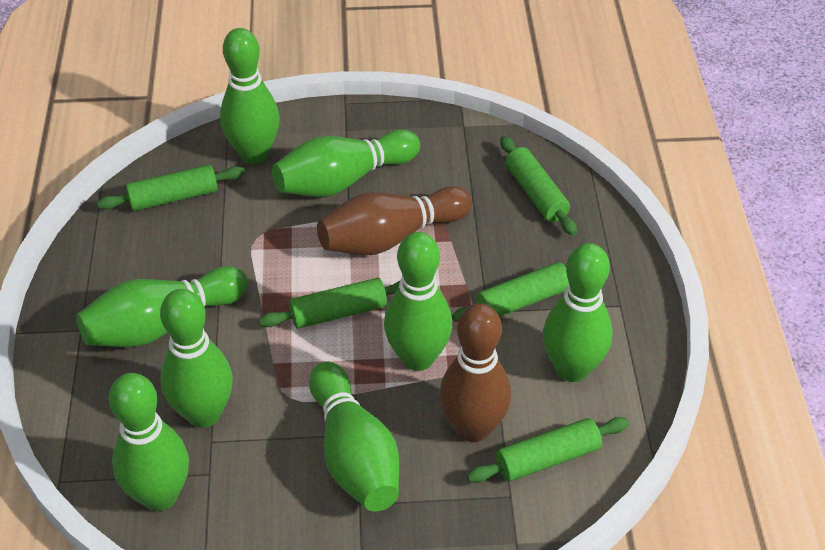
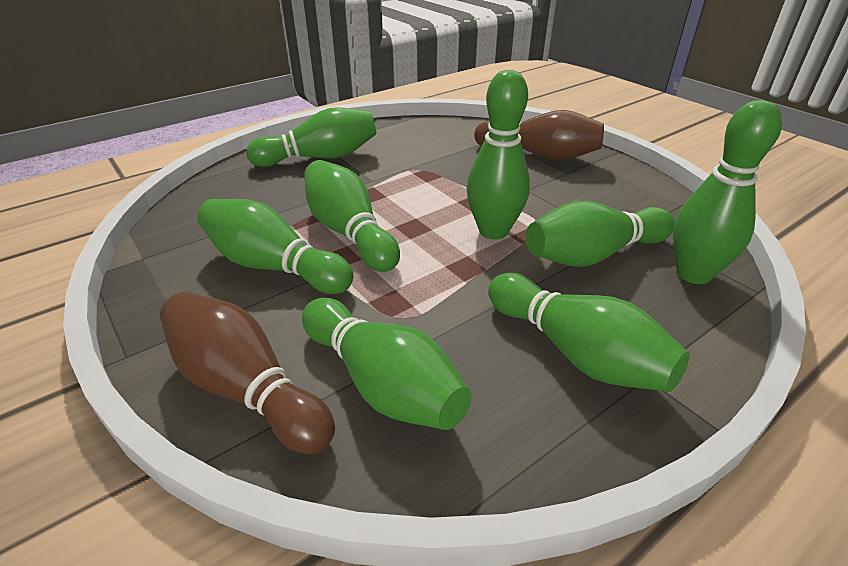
green rolling pin: 5 -> 0

